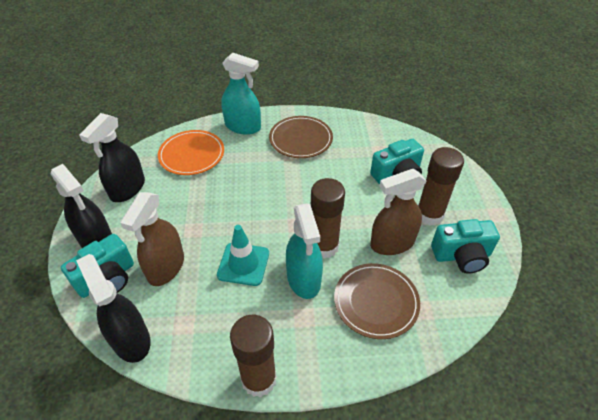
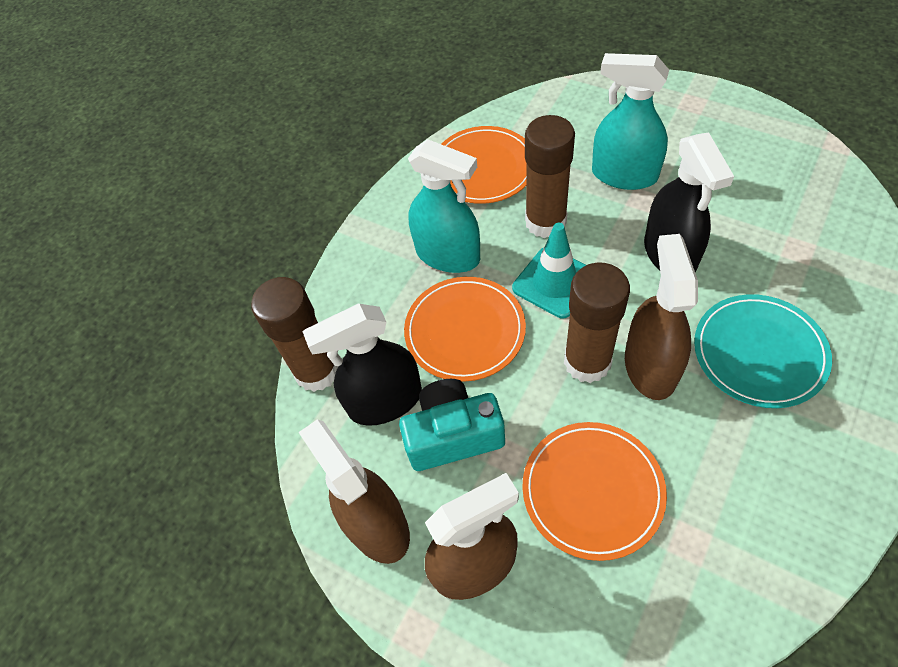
black spray bottle: 3 -> 2
brown plate: 2 -> 0
brown spray bottle: 2 -> 3
orange plate: 1 -> 3
turquoise camera: 3 -> 1
turquoise plate: 0 -> 1

